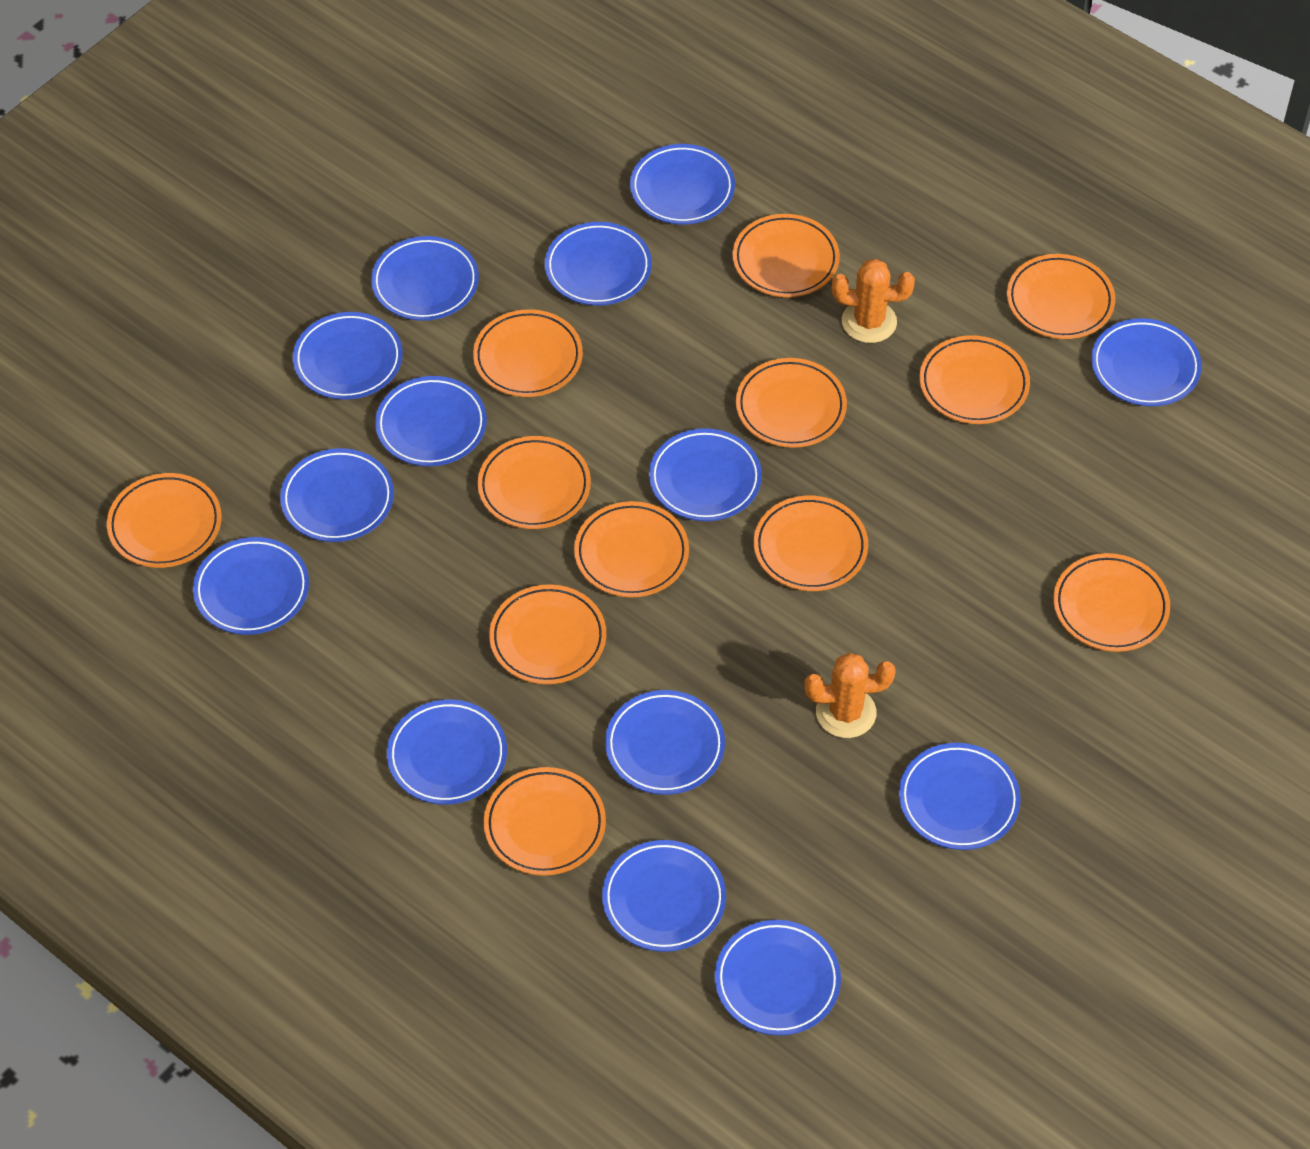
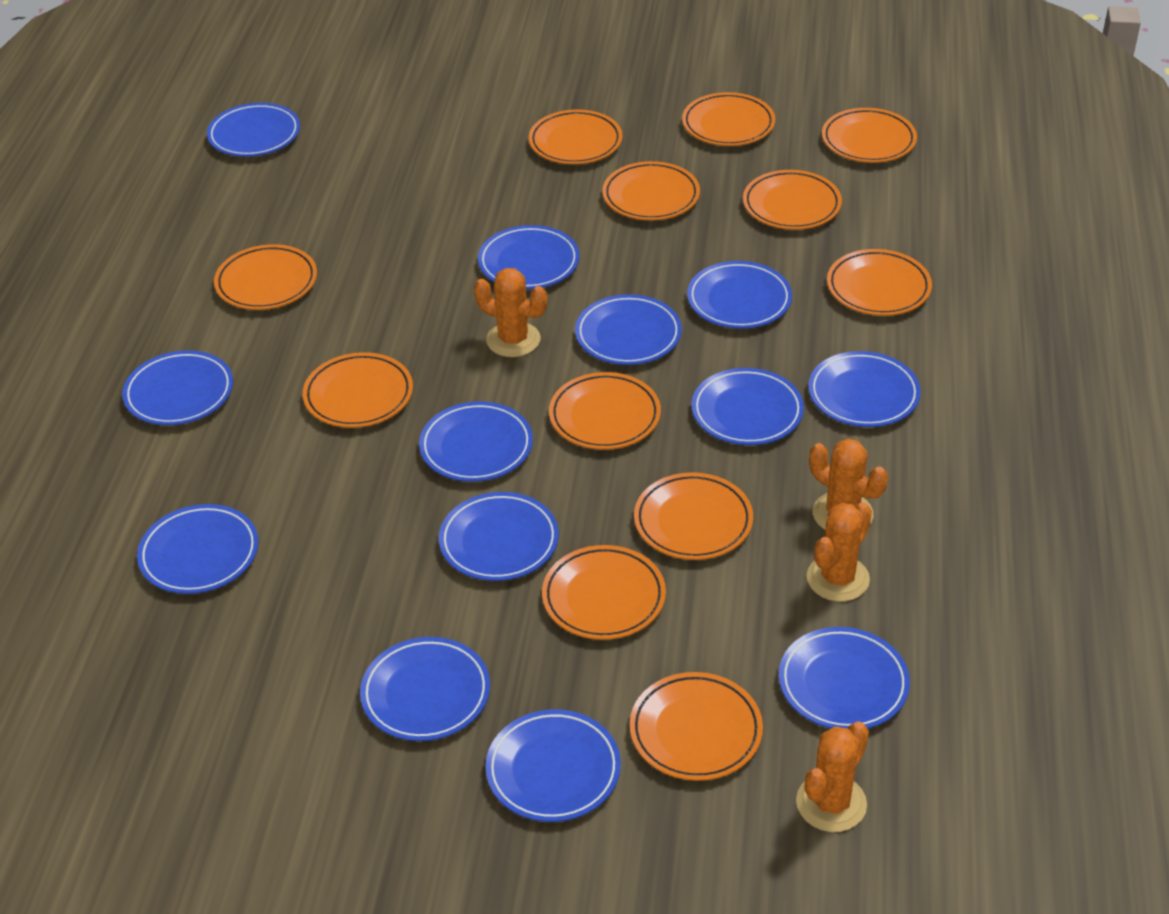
blue plate: 14 -> 13
orange cactus: 2 -> 4

